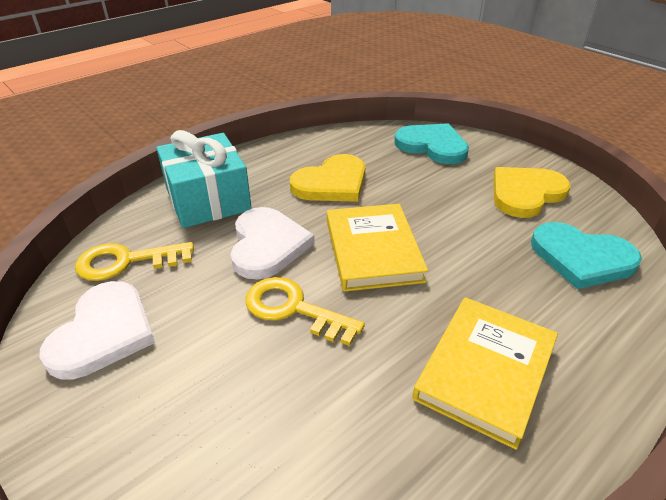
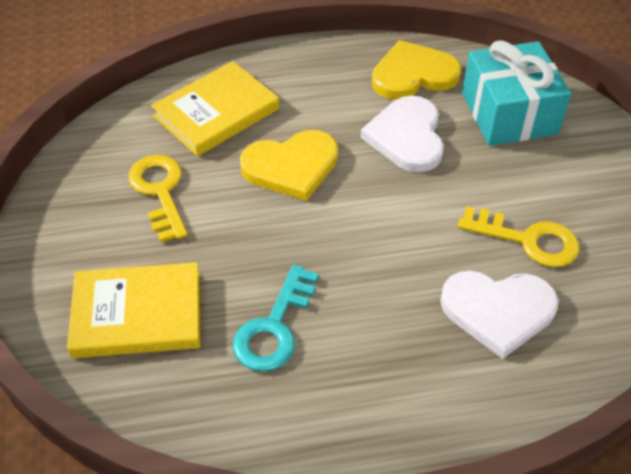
turquoise heart: 2 -> 0
turquoise key: 0 -> 1

